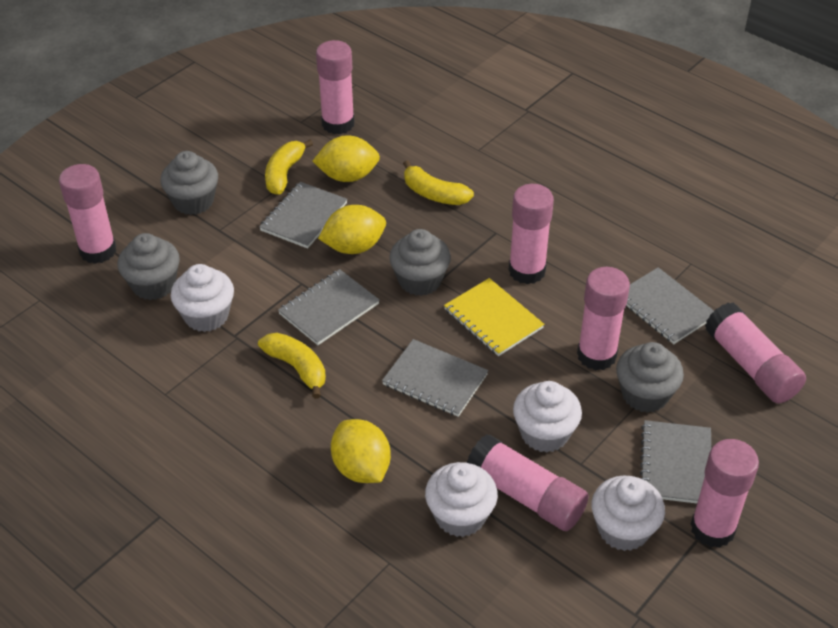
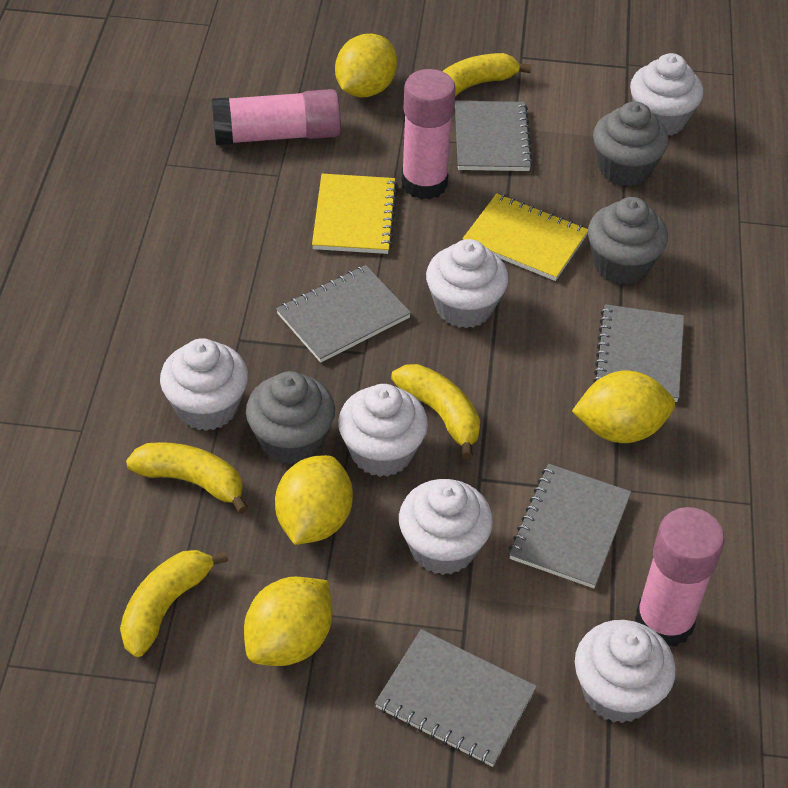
grey cupcake: 4 -> 3
pink glue stick: 7 -> 3
white cupcake: 4 -> 6
yellow banana: 3 -> 4
yellow lemon: 3 -> 4
yellow notebook: 1 -> 2

